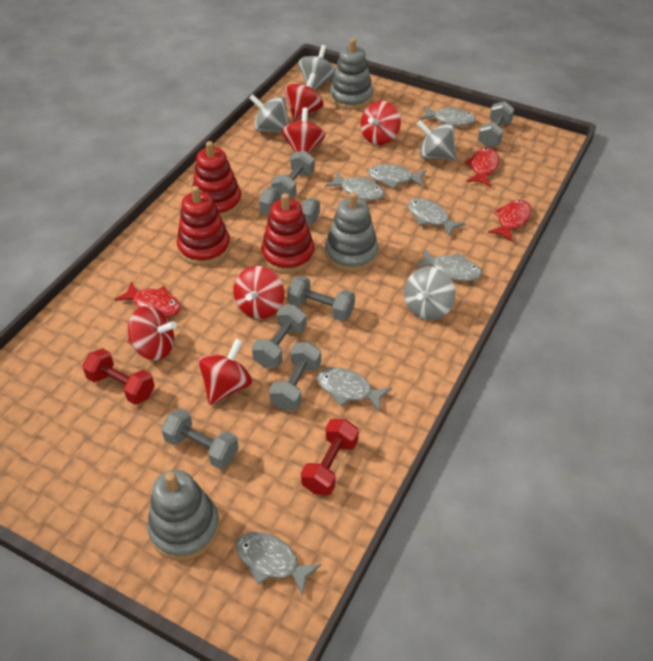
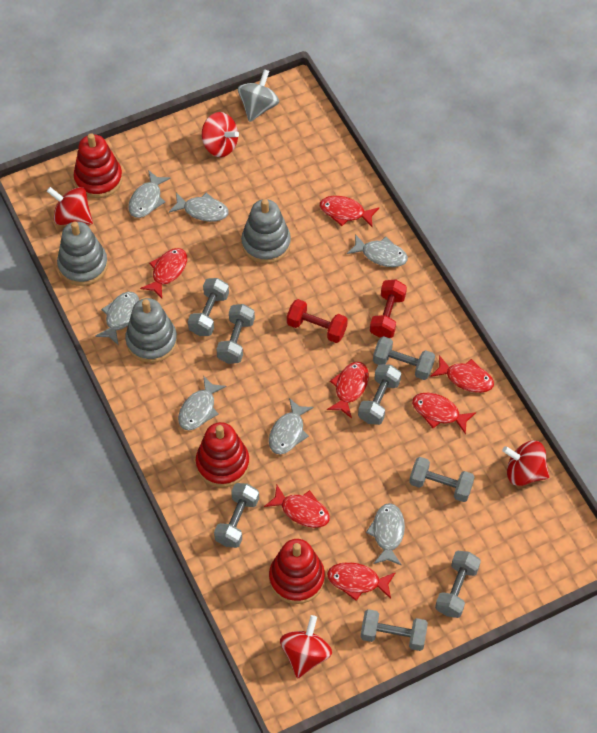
grey dumbbell: 7 -> 8
grey spinning top: 4 -> 1
red fish: 3 -> 7
red spinning top: 6 -> 4

